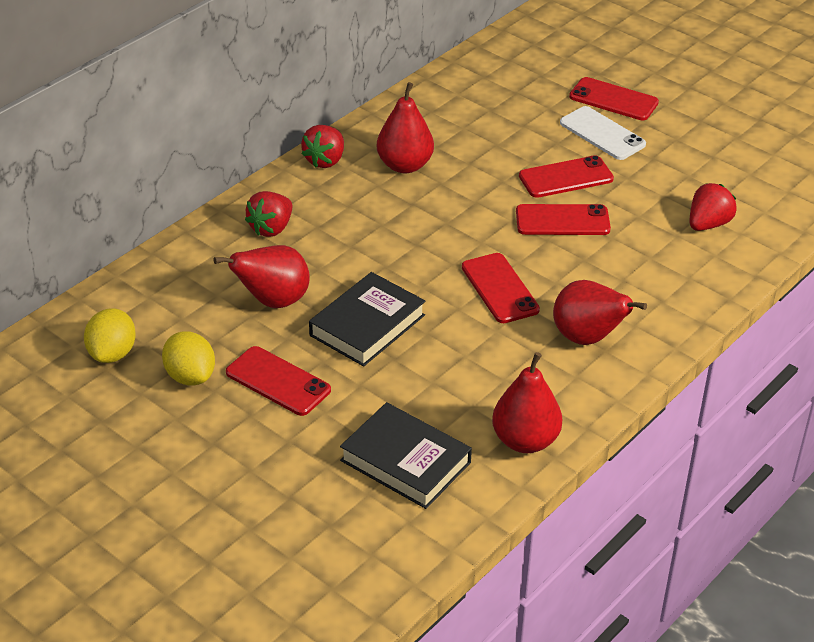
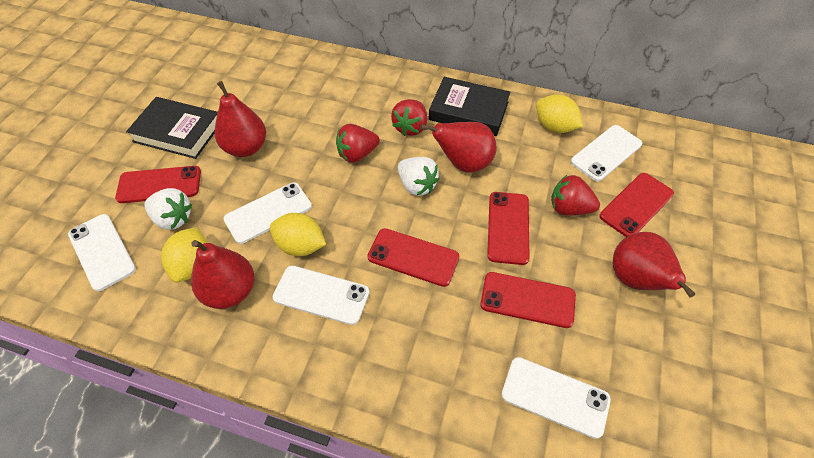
white phone: 1 -> 5
white strawberry: 0 -> 2
yellow lemon: 2 -> 3

